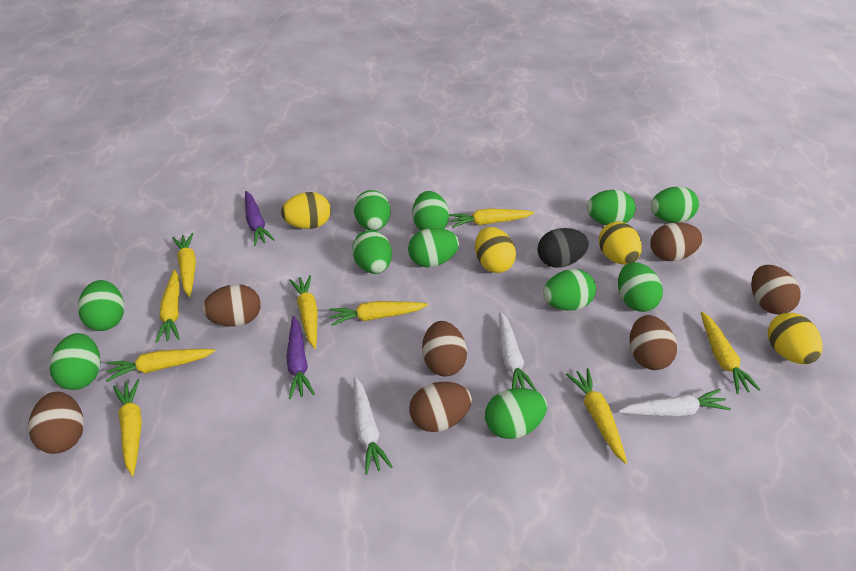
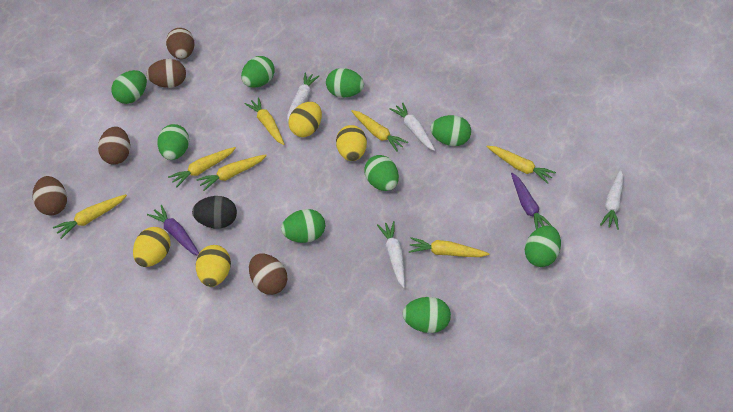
brown egg: 7 -> 5
green egg: 11 -> 9
white carrot: 3 -> 4
yellow carrot: 9 -> 7

